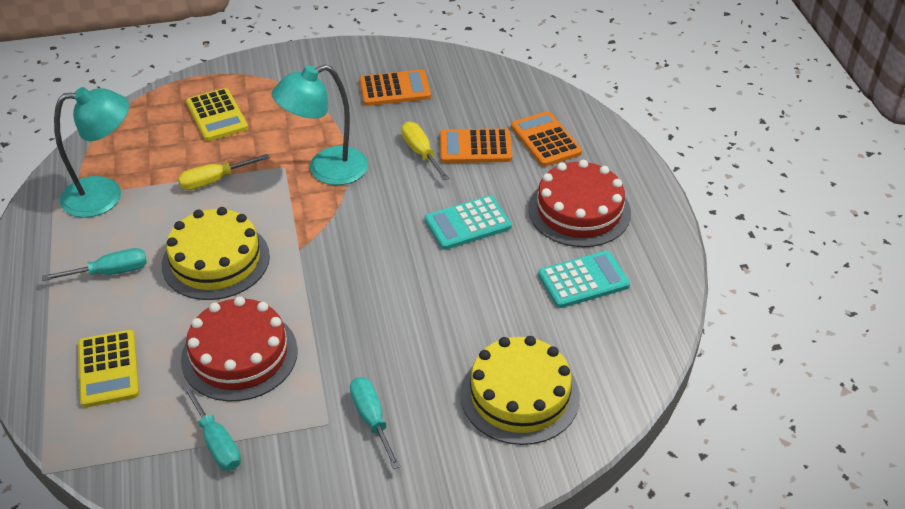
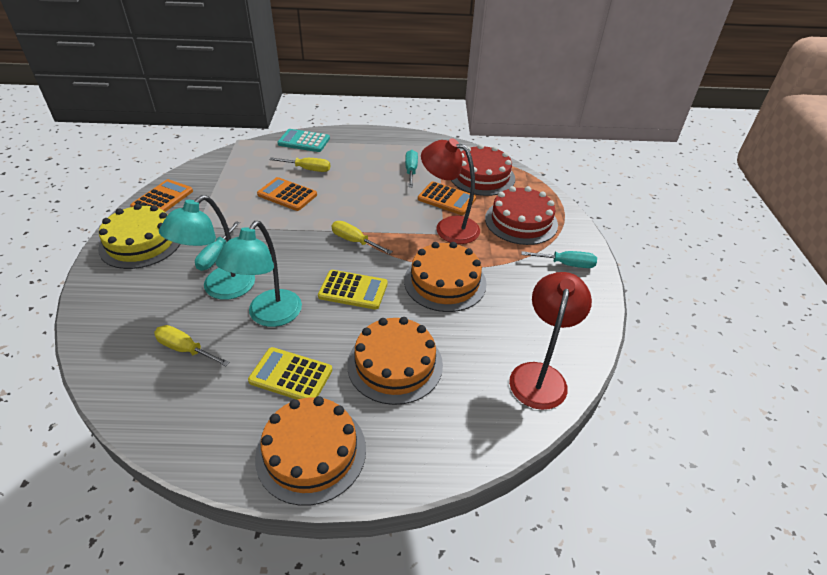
orange cake: 0 -> 3
red lamp: 0 -> 2
turquoise calculator: 2 -> 1
yellow cake: 2 -> 1
yellow screwdriver: 2 -> 3

